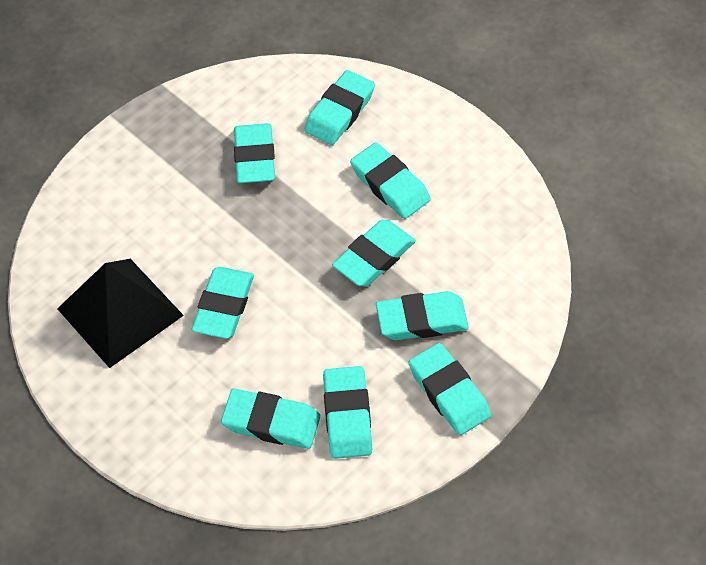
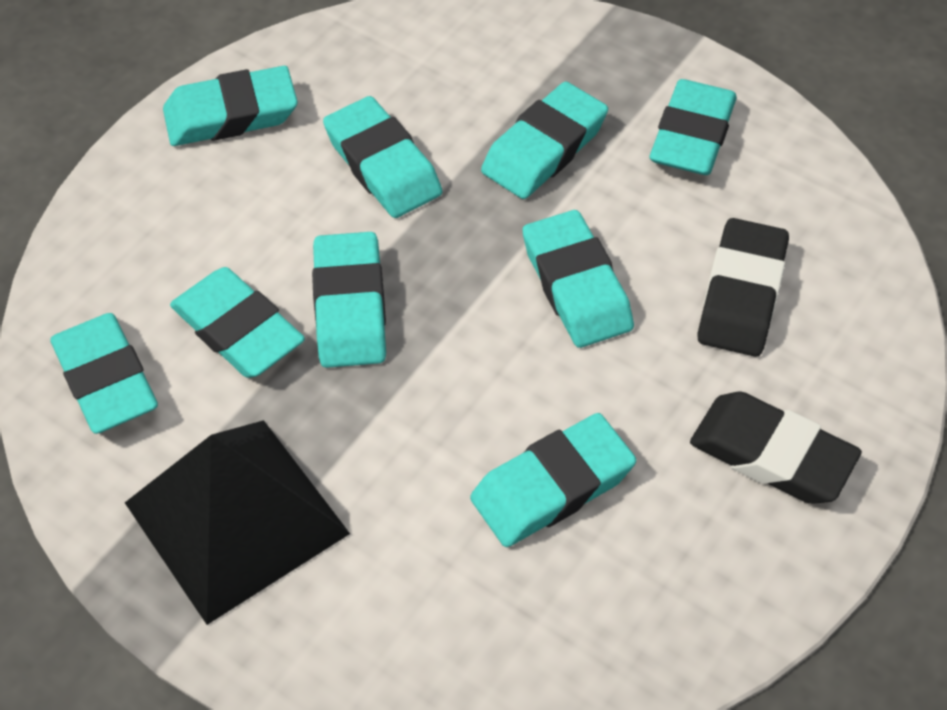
black eraser: 0 -> 2

